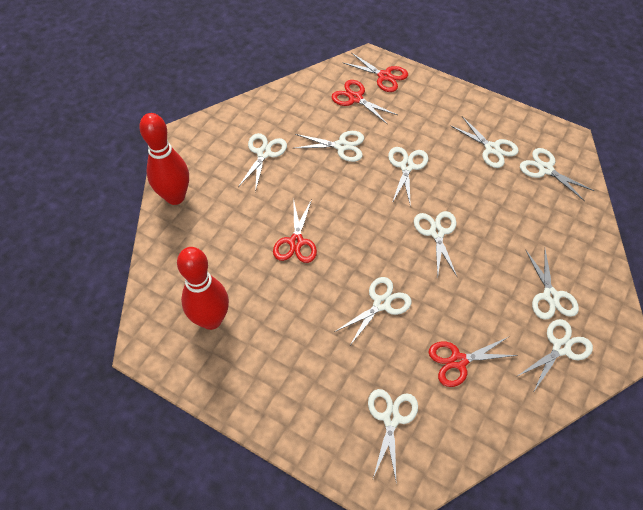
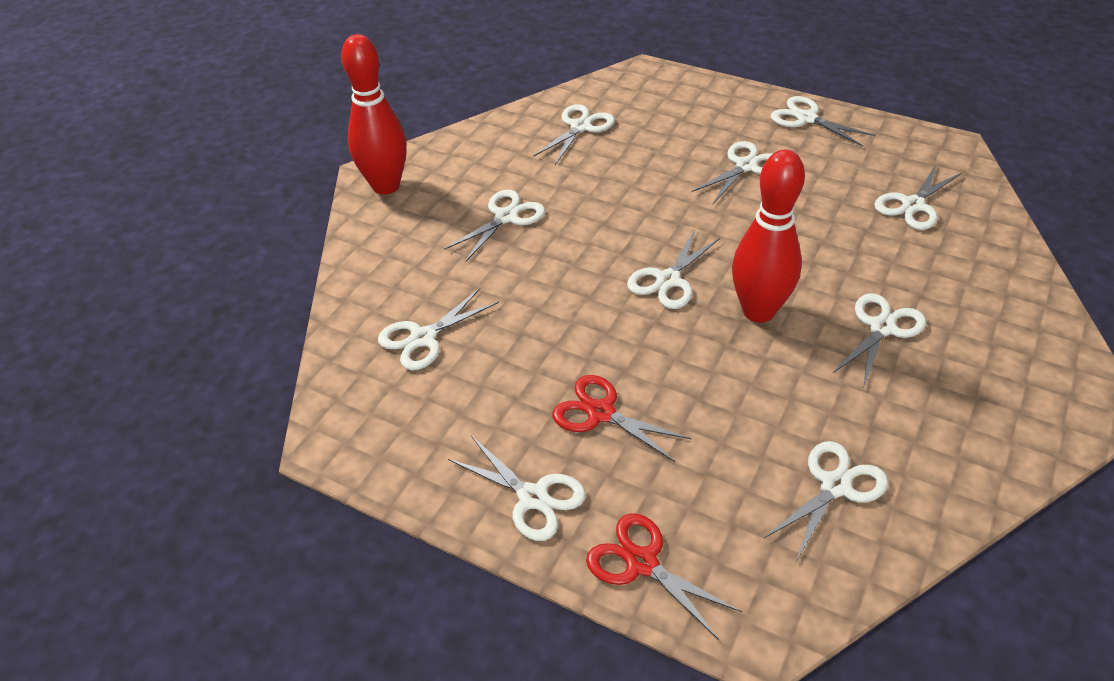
red scissors: 4 -> 2

